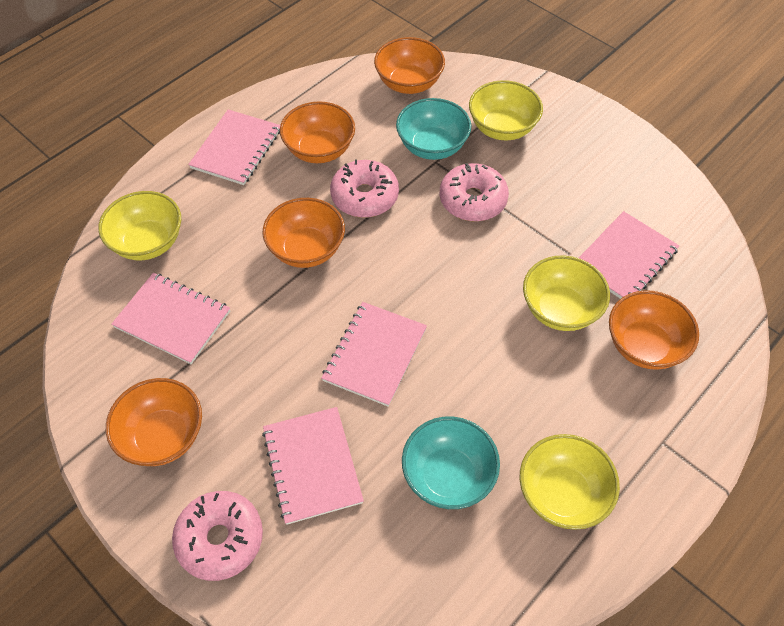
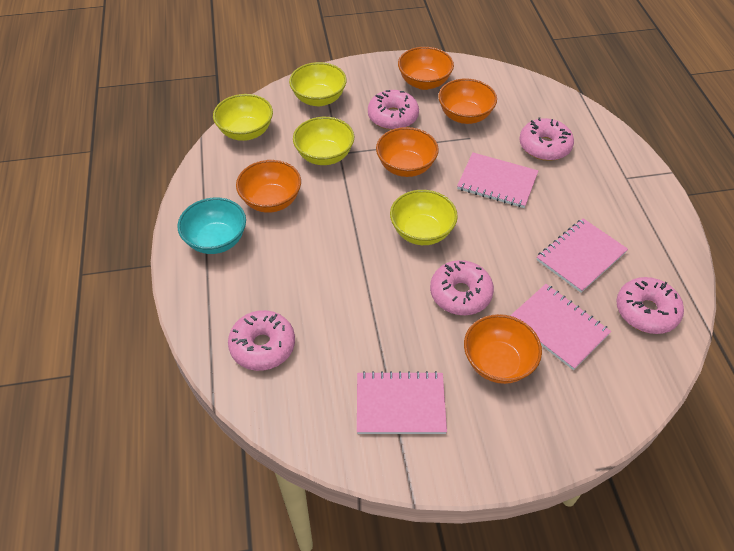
pink donut: 3 -> 5
pink notebook: 5 -> 4
turquoise bowl: 2 -> 1

